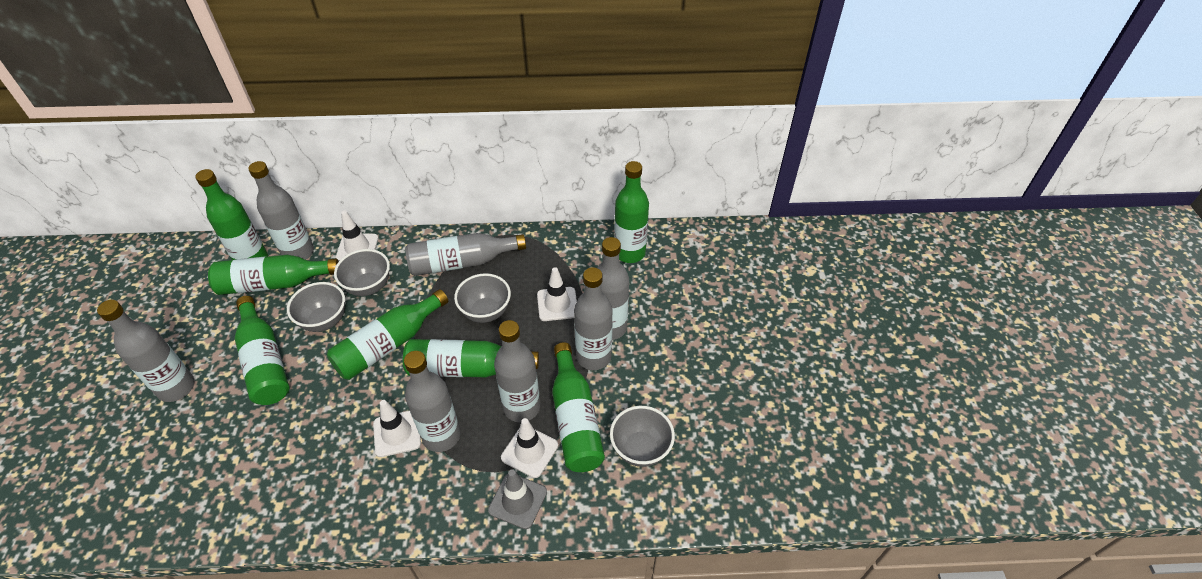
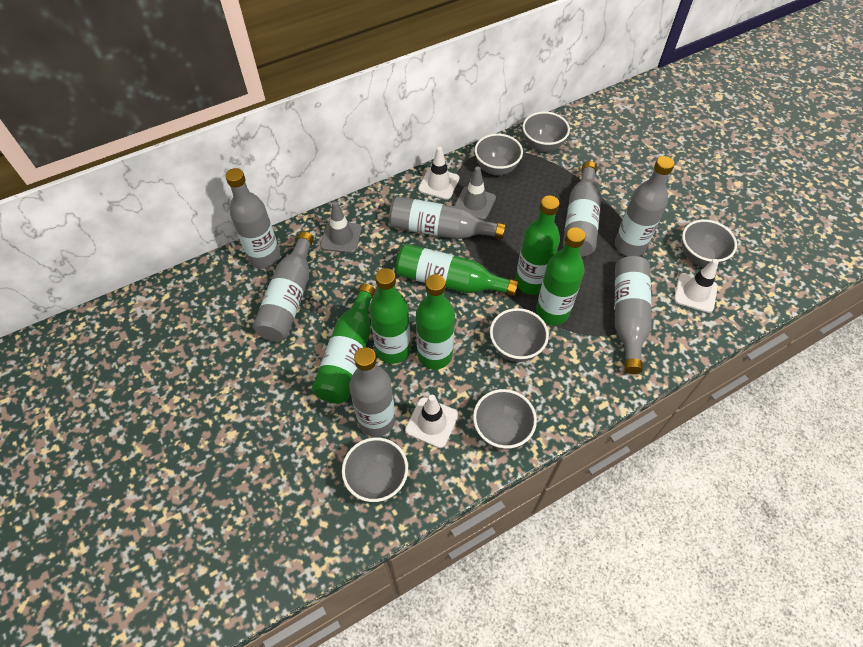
green bottle: 7 -> 6
grey bowl: 4 -> 6
grey traffic cone: 1 -> 2
white traffic cone: 4 -> 3

